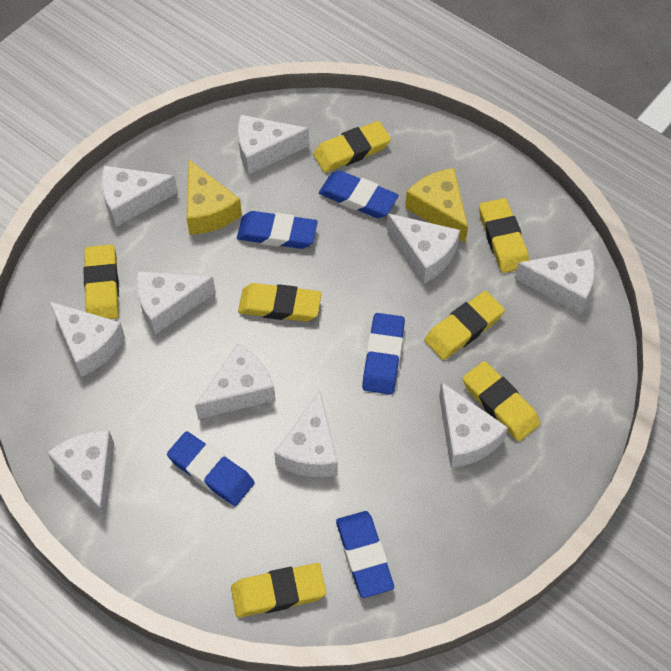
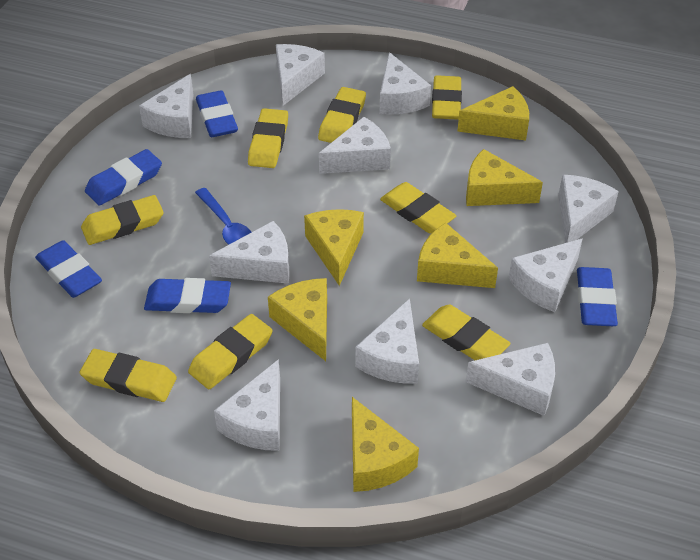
blue spoon: 0 -> 1
yellow cheese: 2 -> 6
yellow eraser: 7 -> 8

